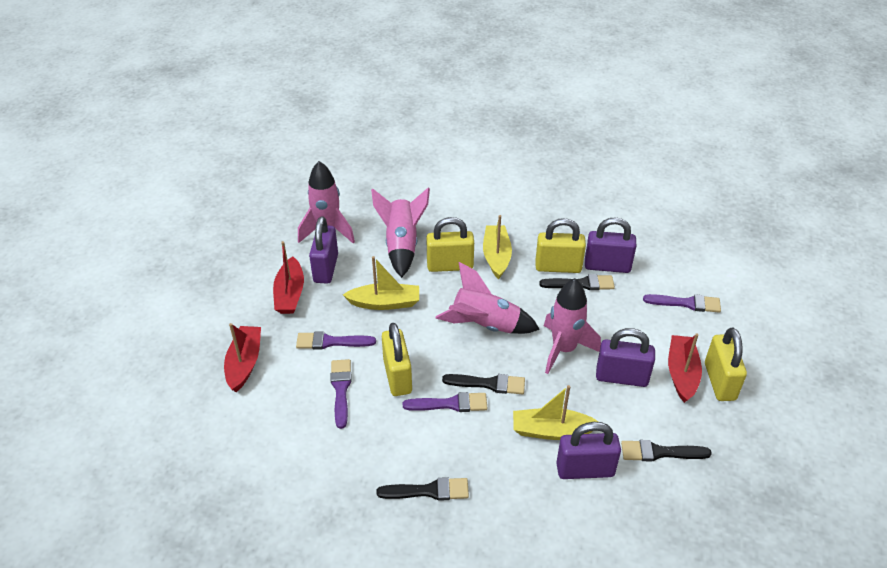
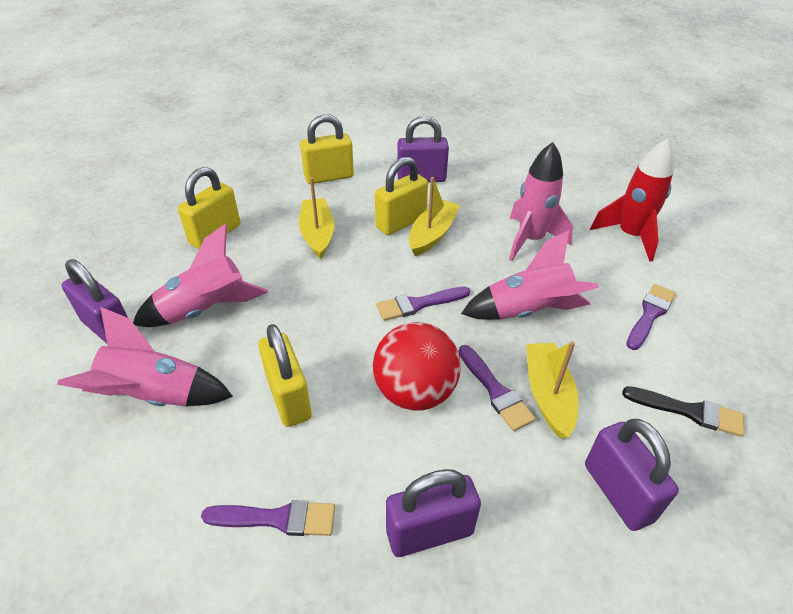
black brush: 4 -> 1
red ball: 0 -> 1
red boat: 3 -> 0
red rocket: 0 -> 1

